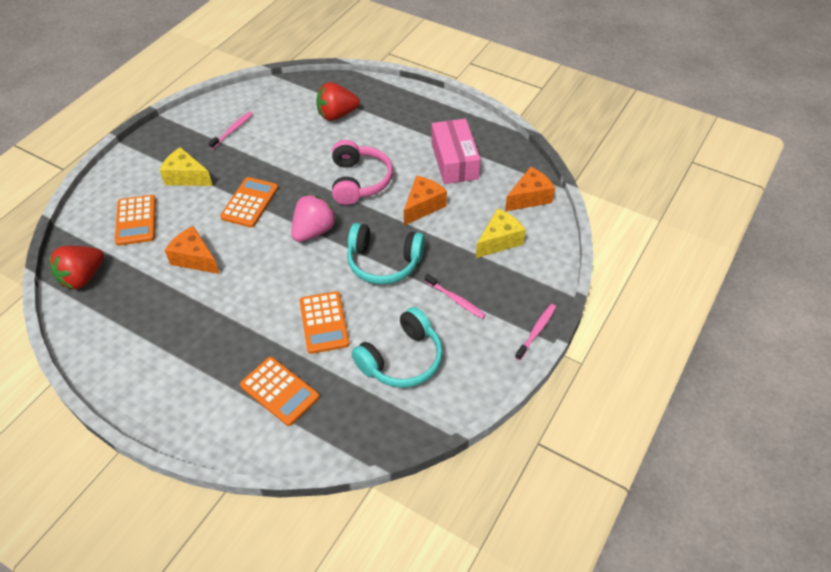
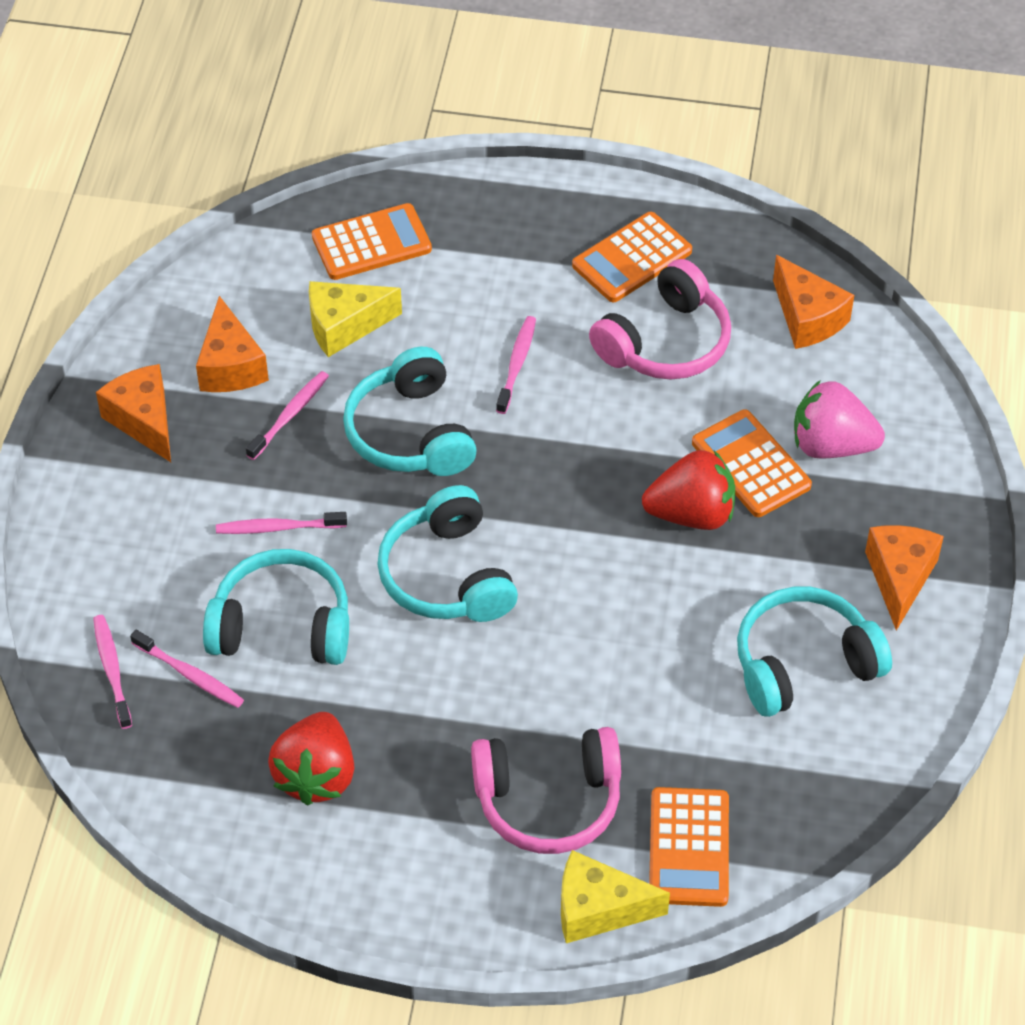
orange cheese: 3 -> 4
pink box: 1 -> 0
pink headphones: 1 -> 2
pink toothbrush: 3 -> 5
turquoise headphones: 2 -> 4

